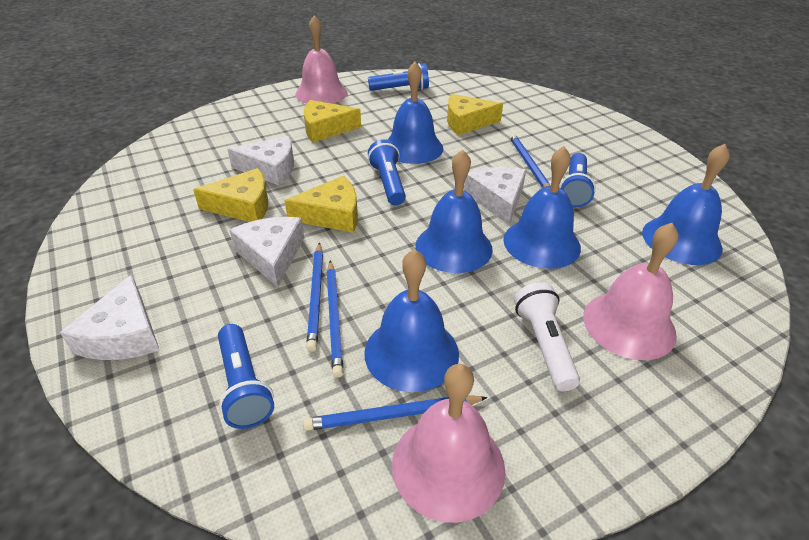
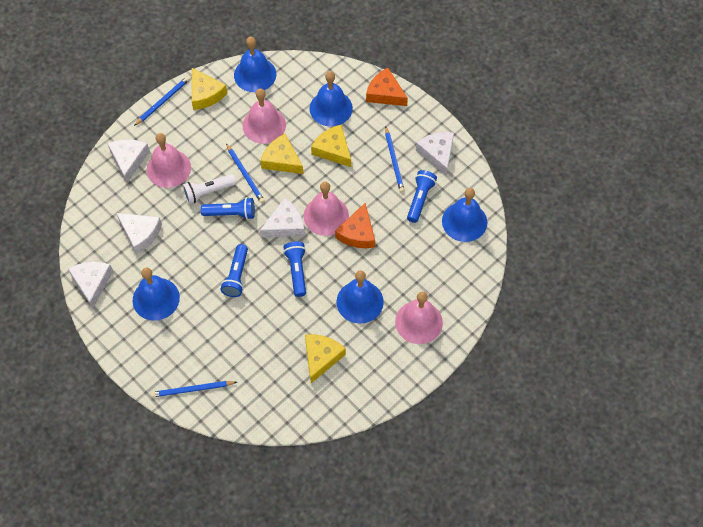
orange cheese: 0 -> 2
pink bell: 3 -> 4
white cheese: 4 -> 5

